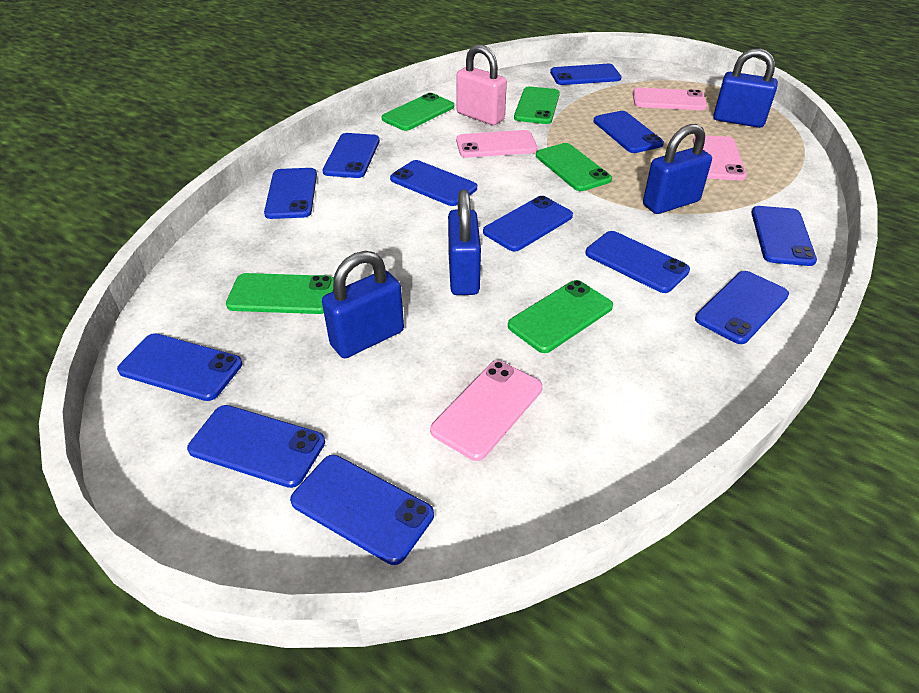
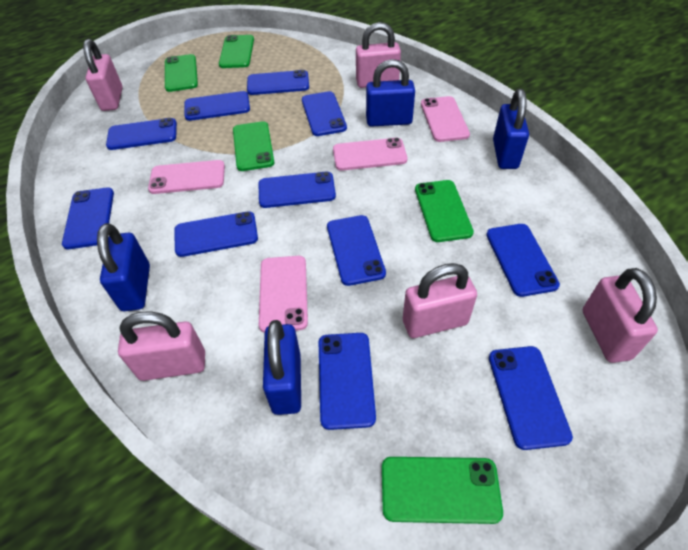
blue phone: 12 -> 11
pink padlock: 1 -> 5

